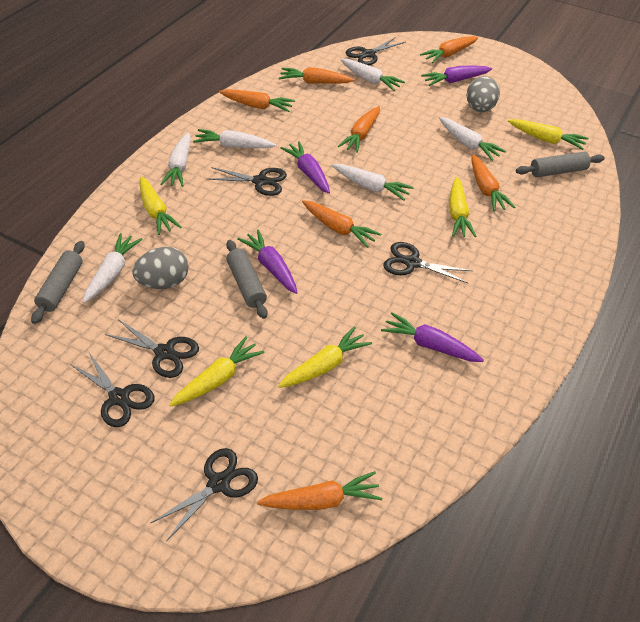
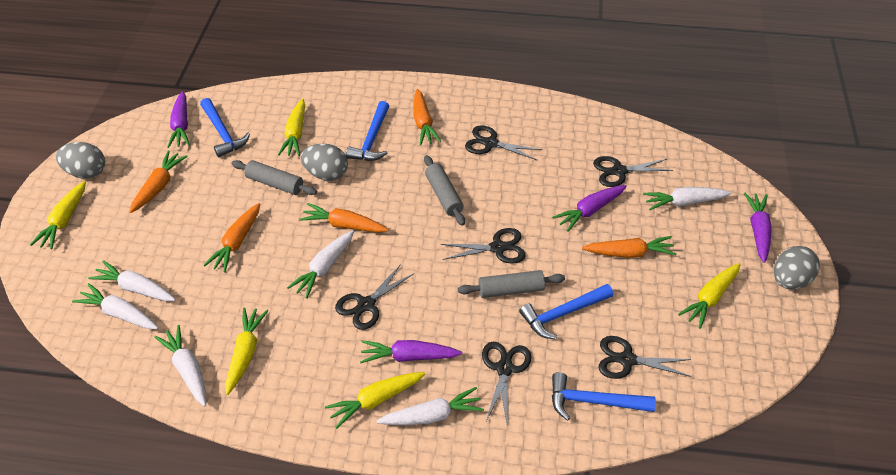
blue hammer: 0 -> 4
grey egg: 2 -> 3
orange carrot: 7 -> 5

